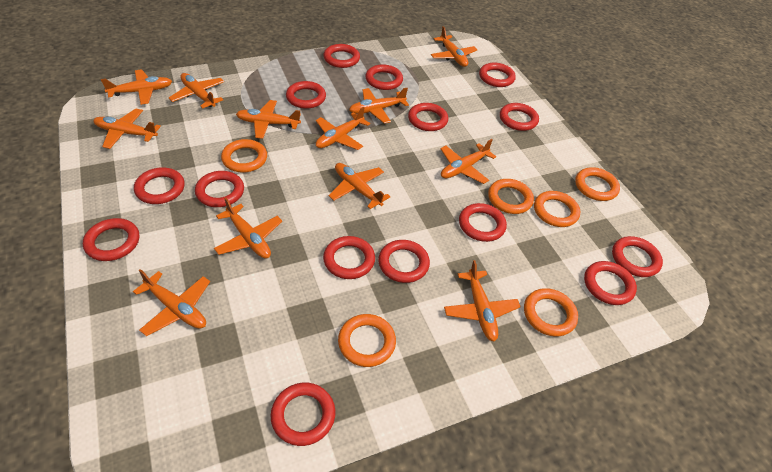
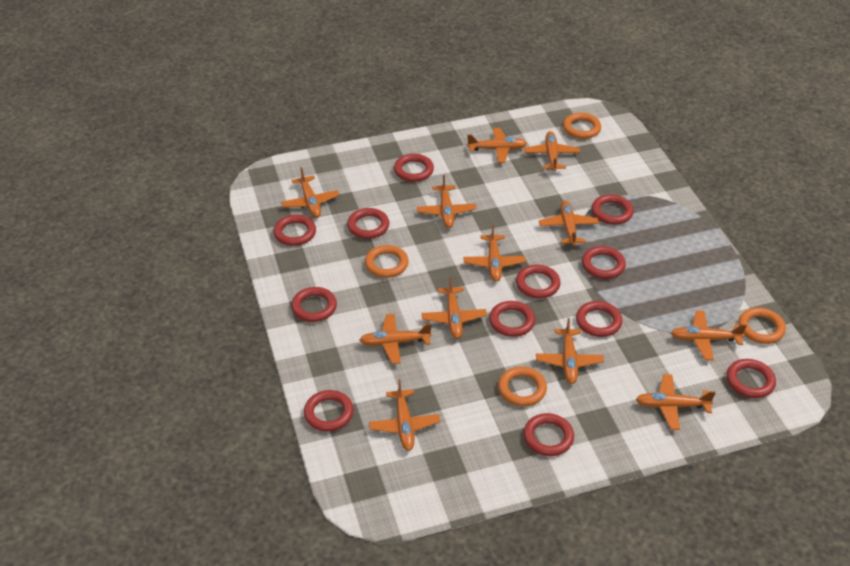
orange ring: 6 -> 4
red ring: 15 -> 12

